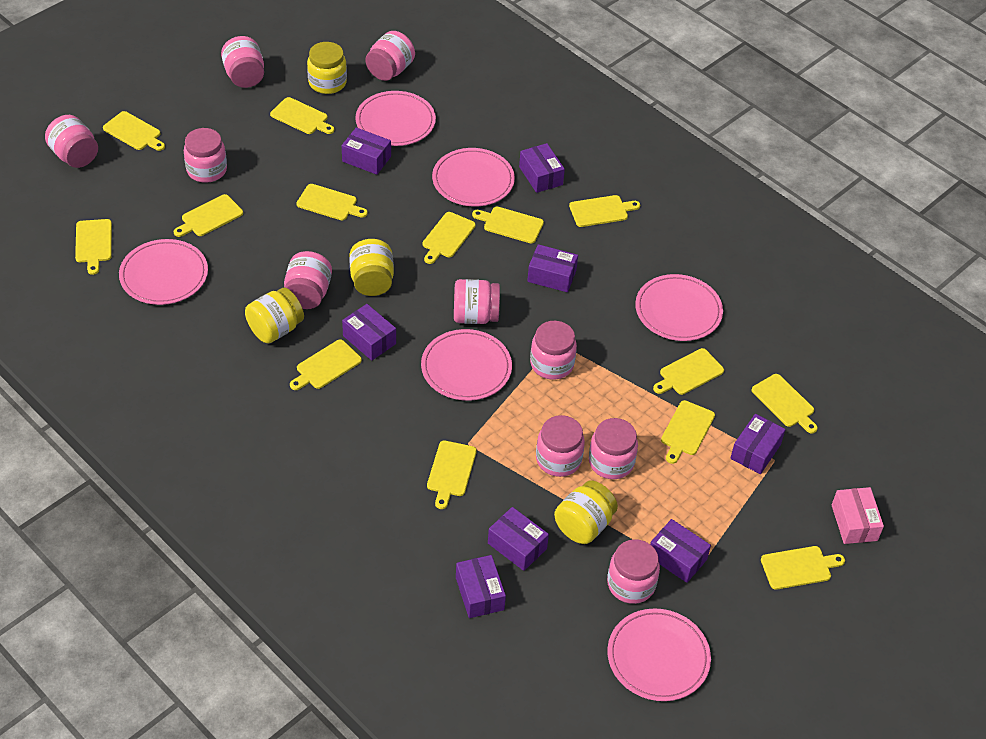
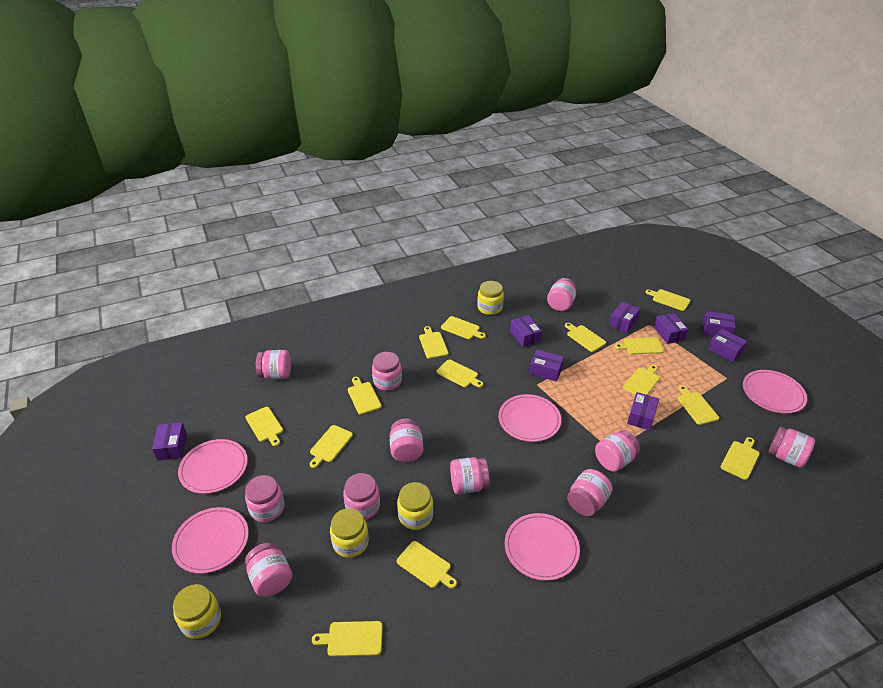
pink box: 1 -> 0
pink jar: 10 -> 11
pink plate: 6 -> 5

